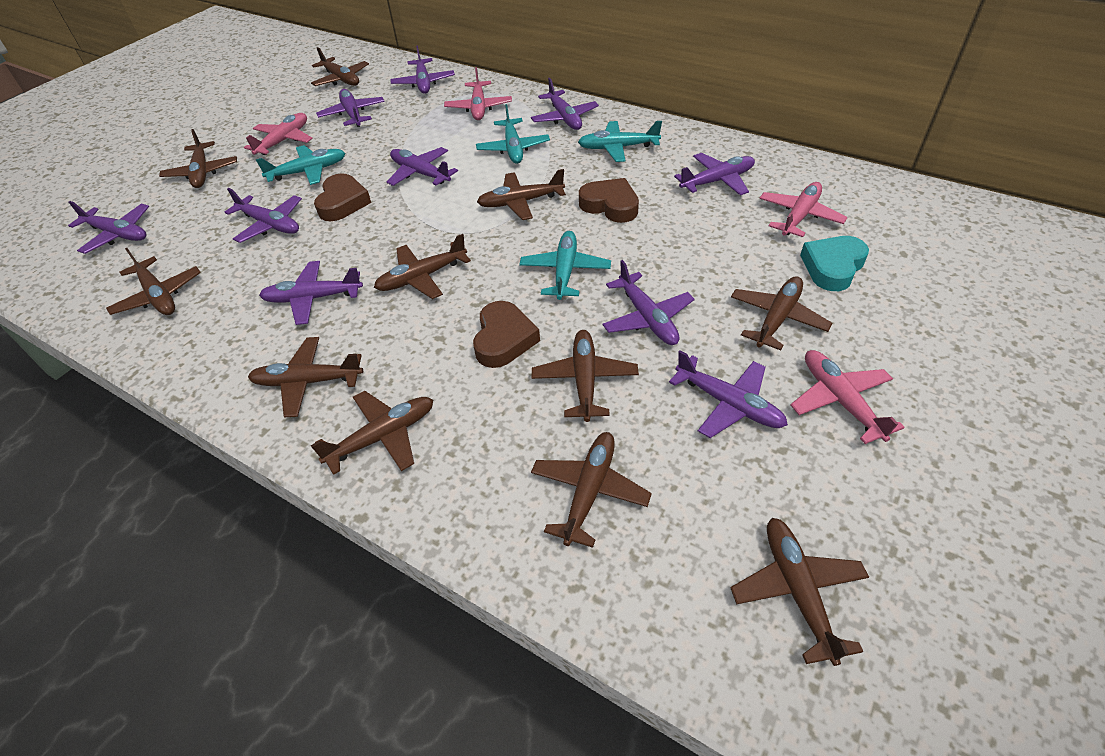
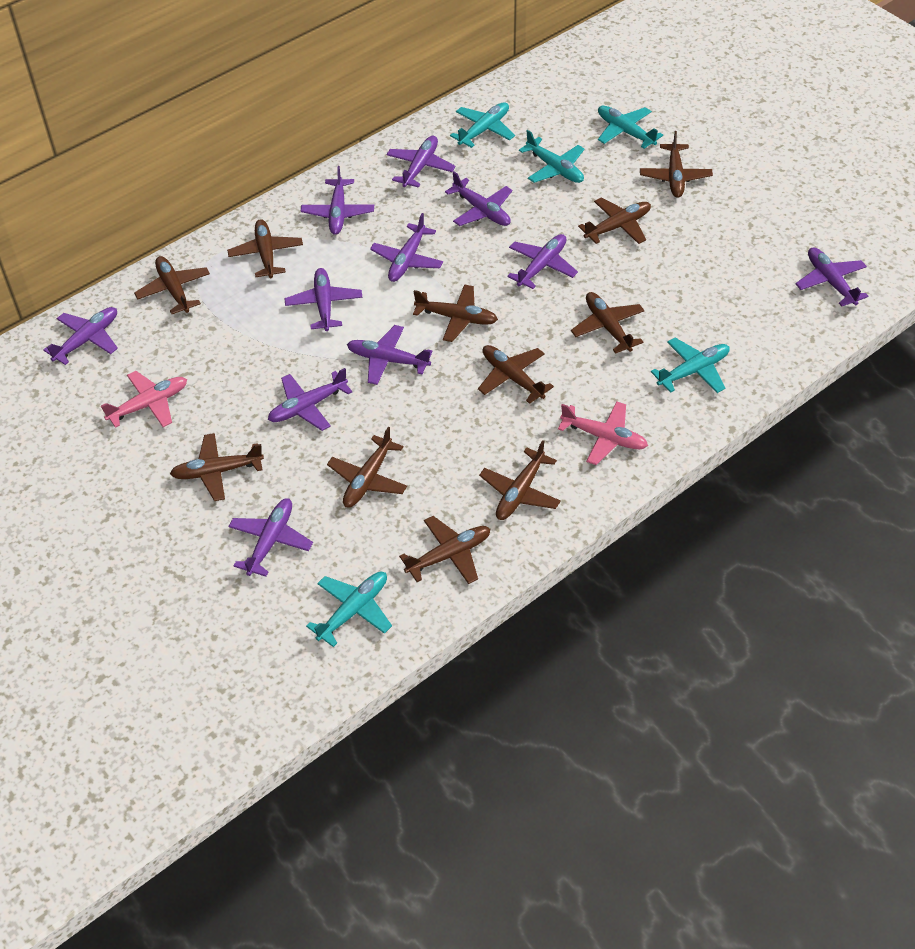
brown heart: 3 -> 0
pink plane: 4 -> 2
purple plane: 10 -> 11
turquoise heart: 1 -> 0
turquoise plane: 4 -> 5

